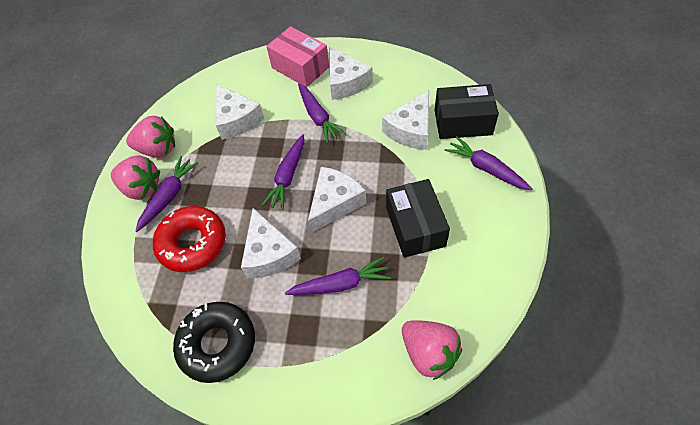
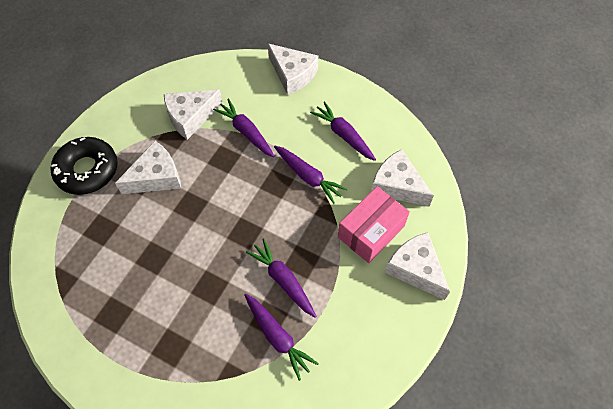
black box: 2 -> 0
pink strawberry: 3 -> 0
red donut: 1 -> 0

